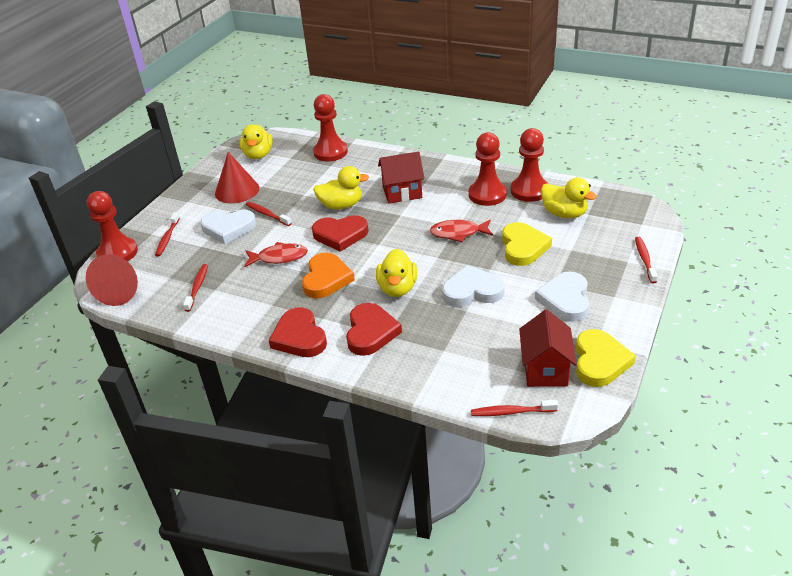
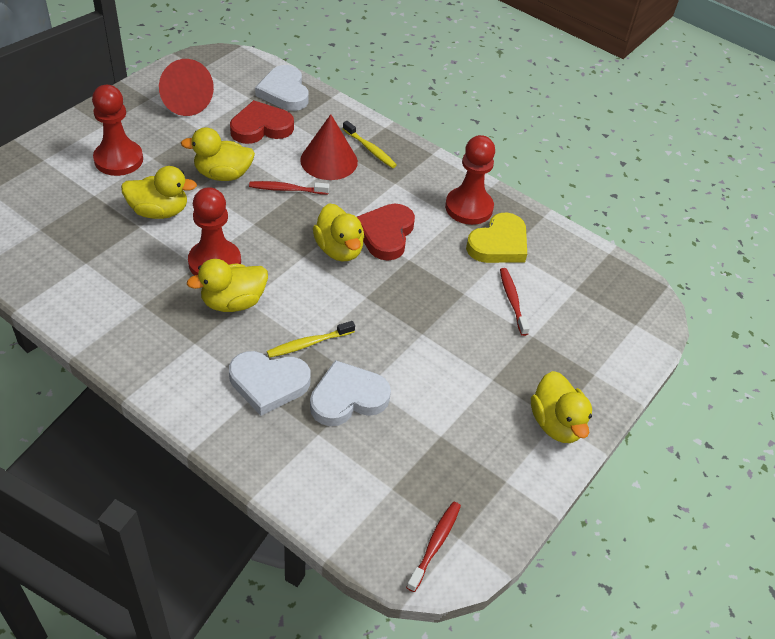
orange heart: 1 -> 0
red fish: 2 -> 0
red heart: 3 -> 2
red house: 2 -> 0
red pawn: 4 -> 3
red toothbrush: 5 -> 3
yellow duck: 4 -> 5
yellow heart: 2 -> 1
yellow toothbrush: 0 -> 2

